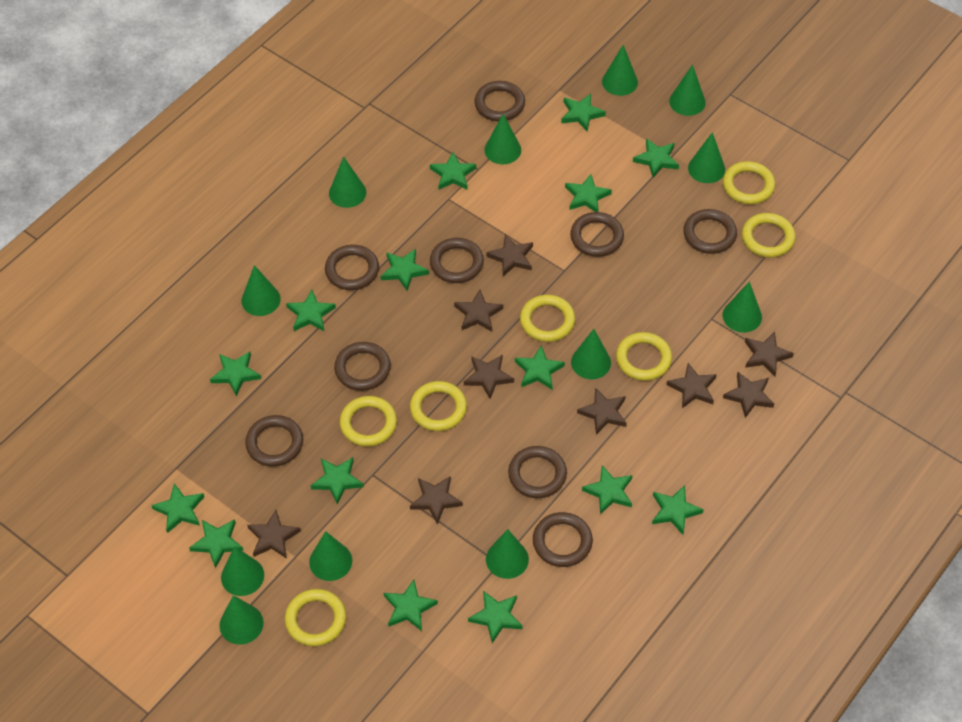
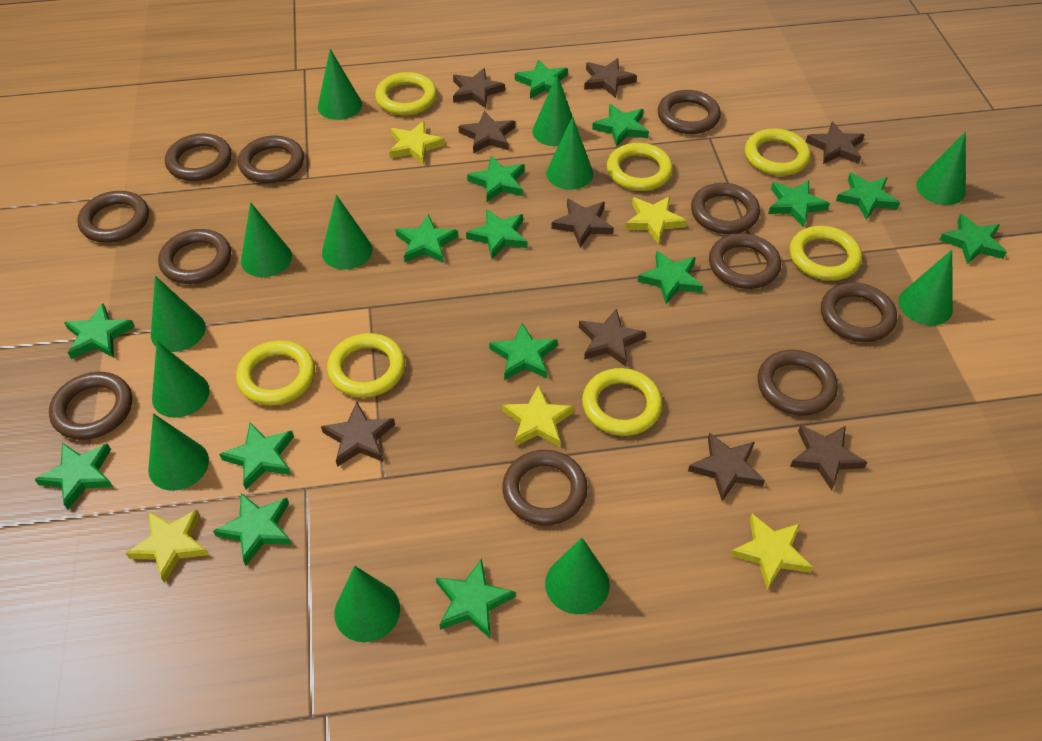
brown ring: 9 -> 11
yellow star: 0 -> 5

